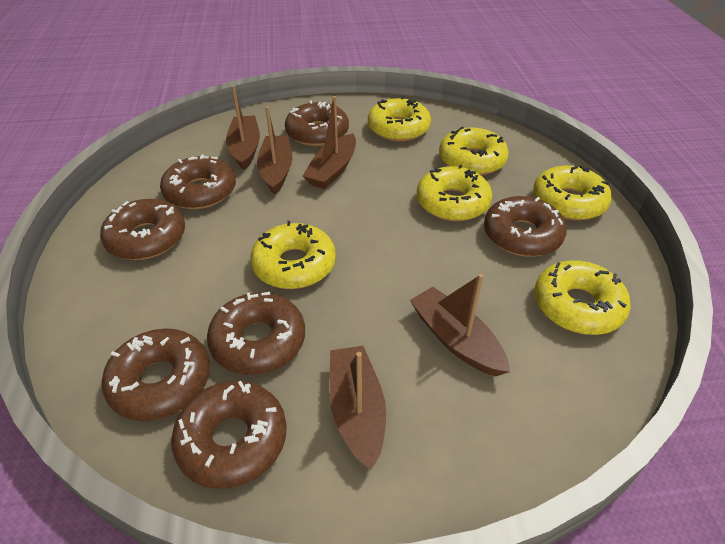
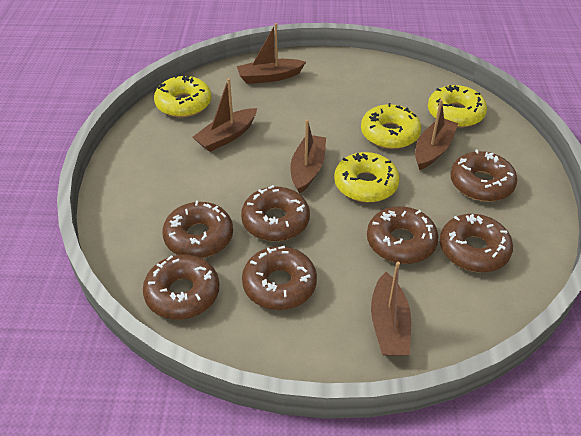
yellow donut: 6 -> 4

